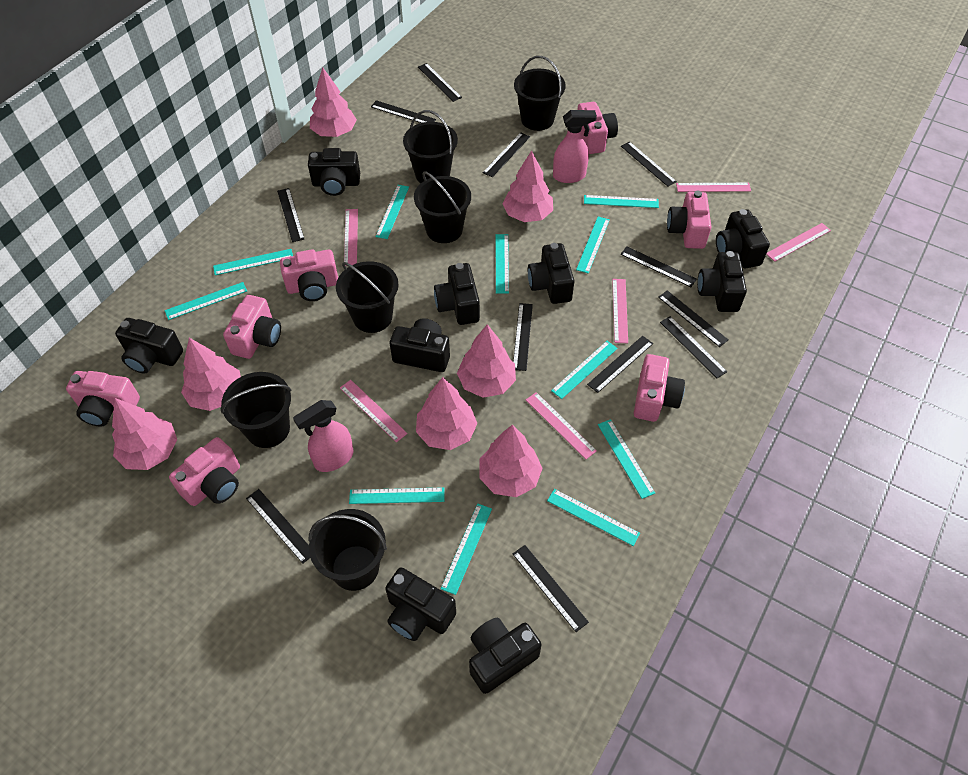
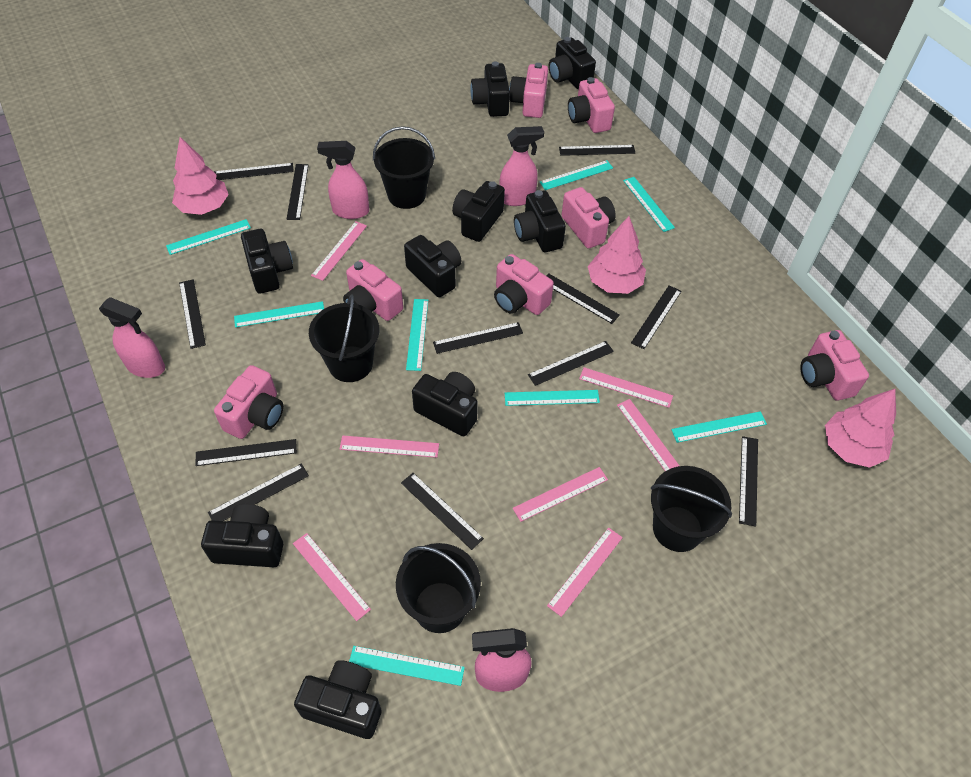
black bucket: 6 -> 4
pink ruler: 6 -> 7
pink spray bottle: 2 -> 4
pink tree: 7 -> 3
turquoise ruler: 11 -> 8

